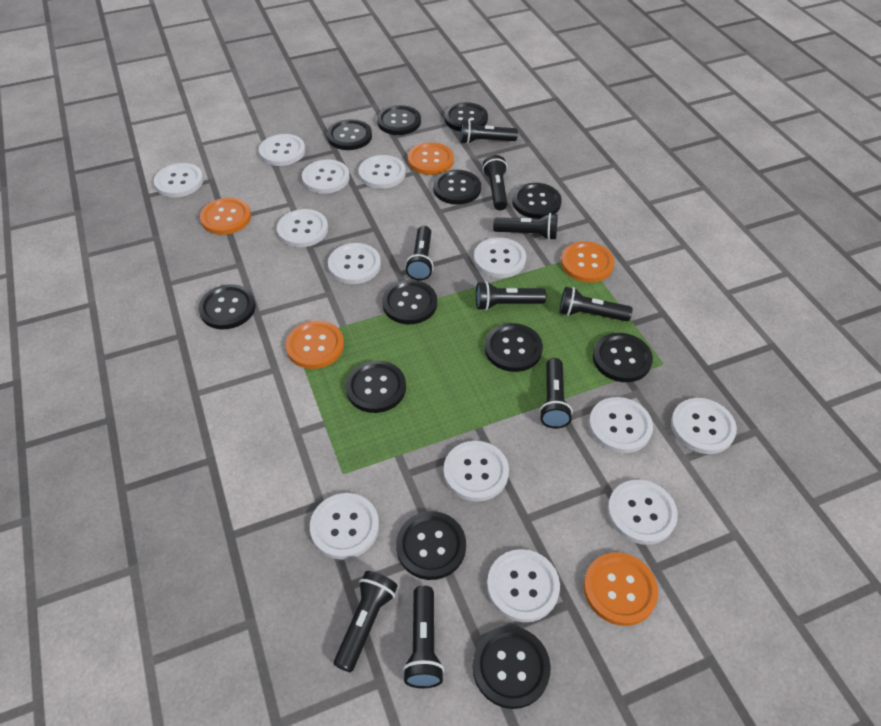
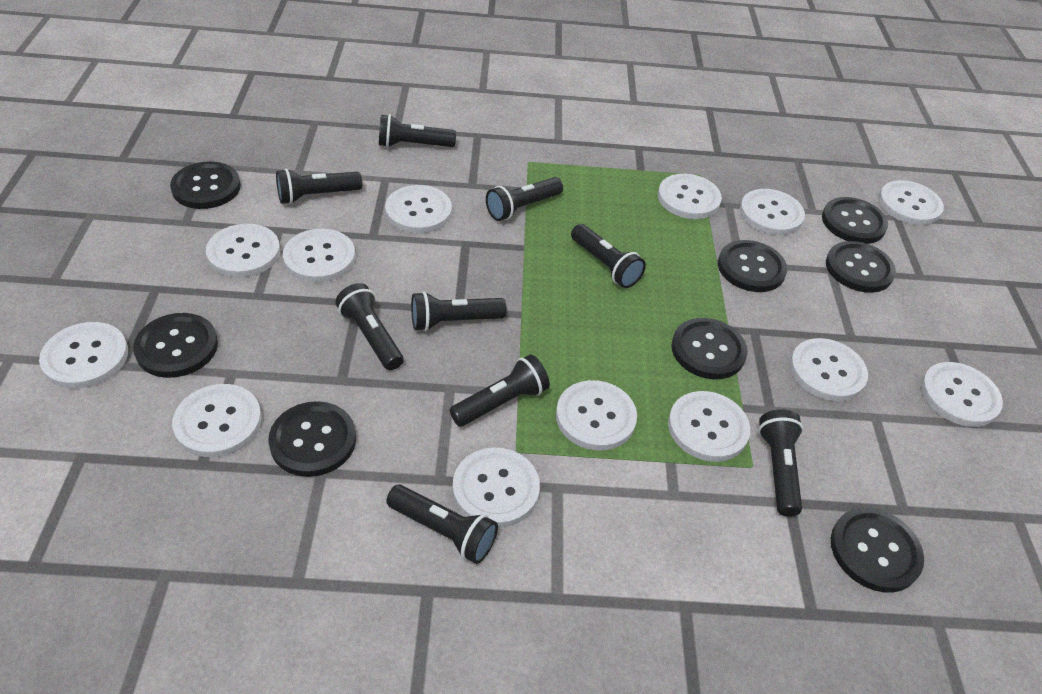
black button: 12 -> 8
orange button: 5 -> 0

